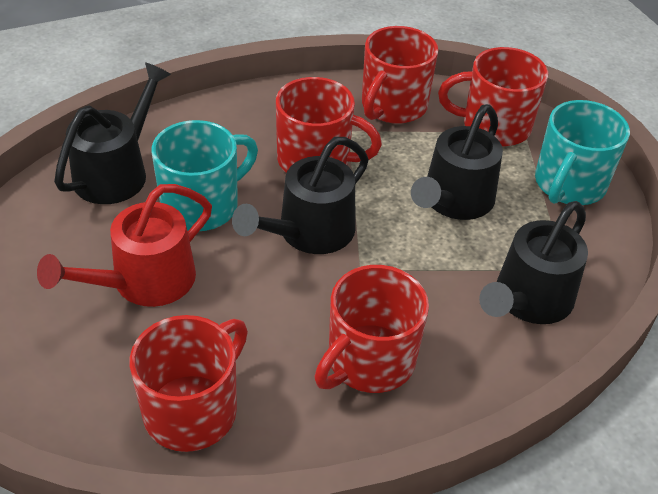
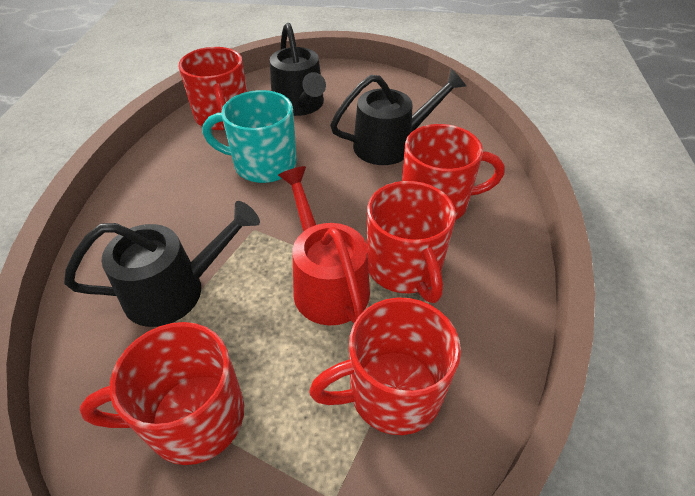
black watering can: 4 -> 3
turquoise mug: 2 -> 1

